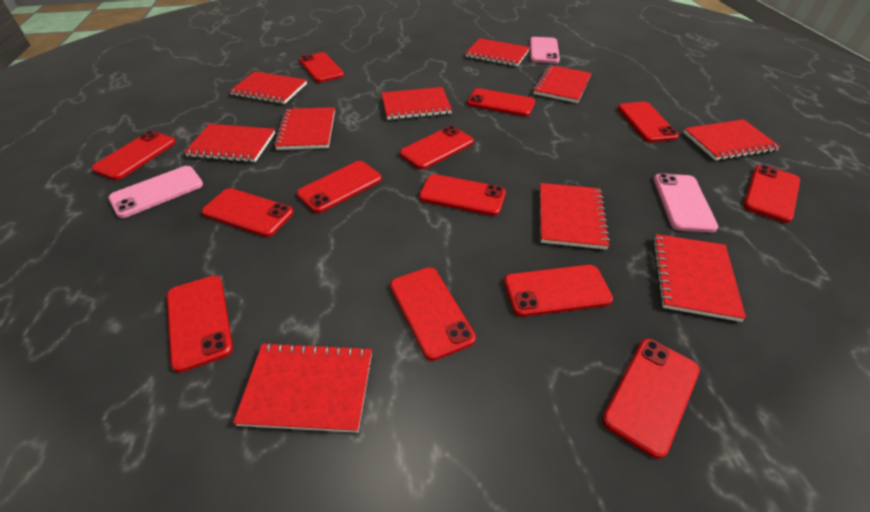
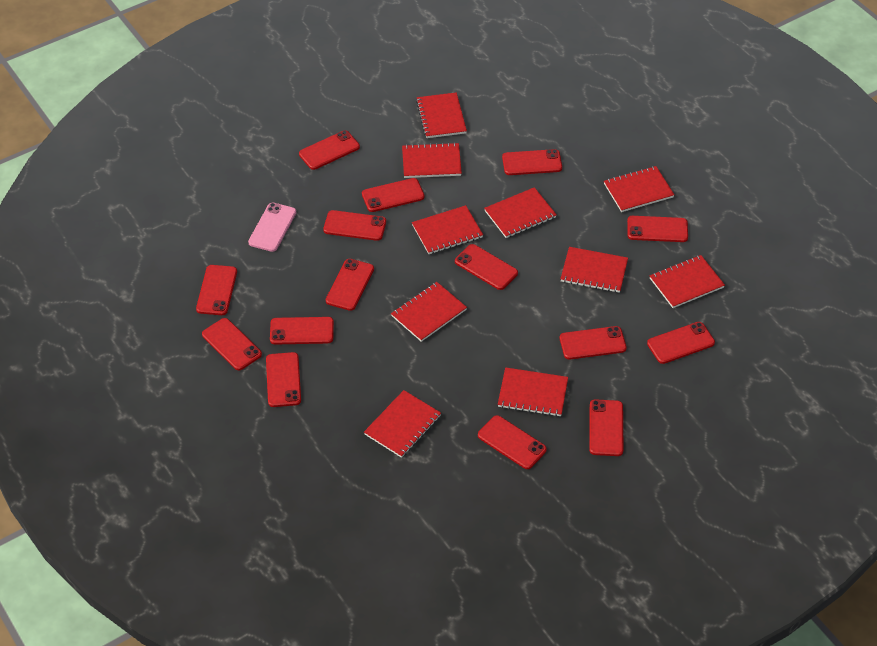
pink phone: 3 -> 1
red phone: 13 -> 15

